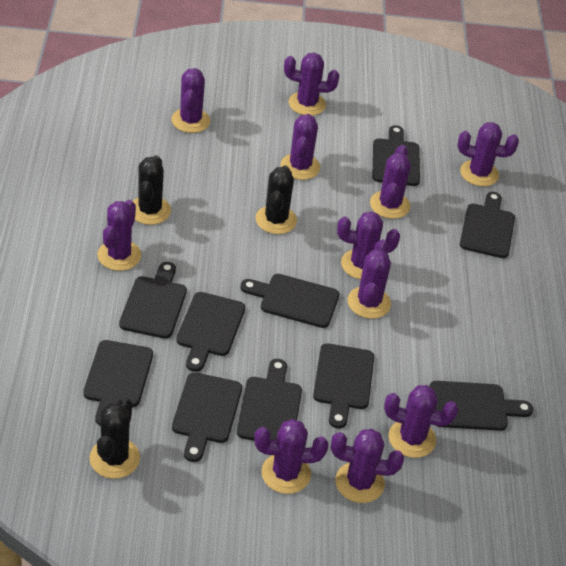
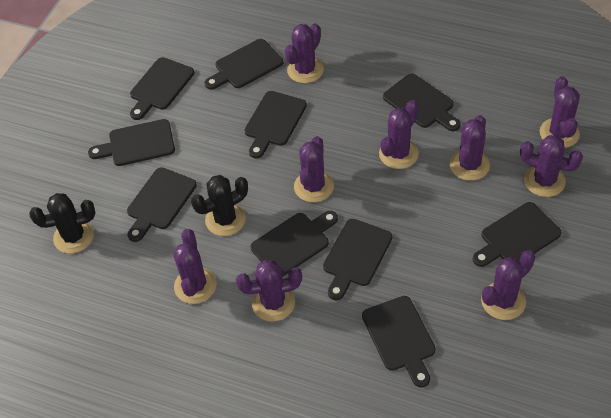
black cactus: 3 -> 2
purple cactus: 11 -> 9

